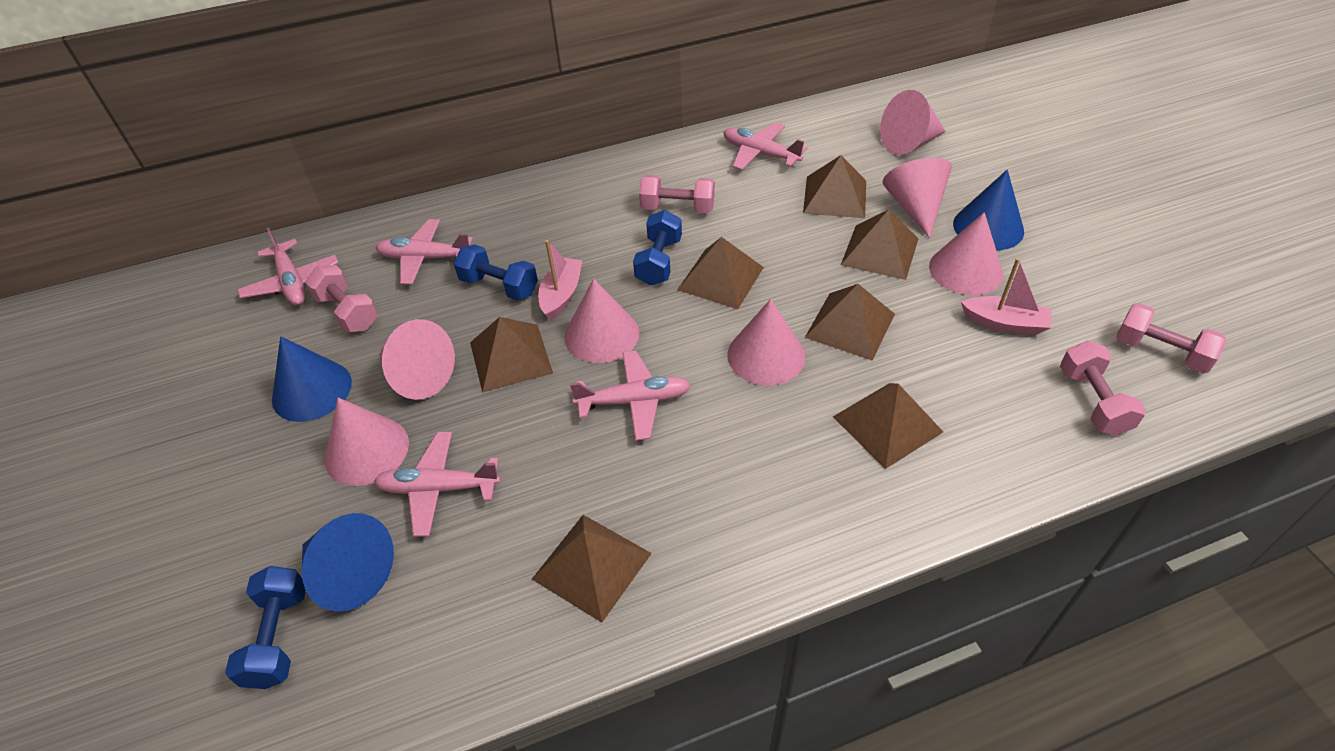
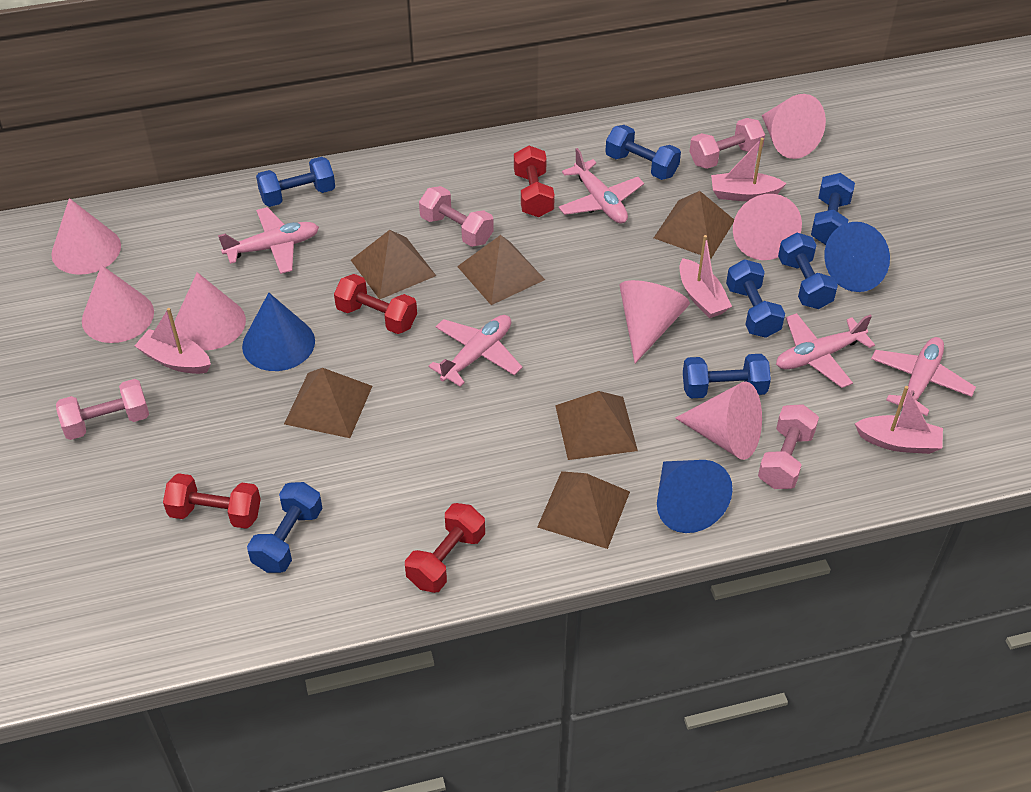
blue dumbbell: 3 -> 7
brown pyramid: 7 -> 6
pink boat: 2 -> 4
red dumbbell: 0 -> 4

